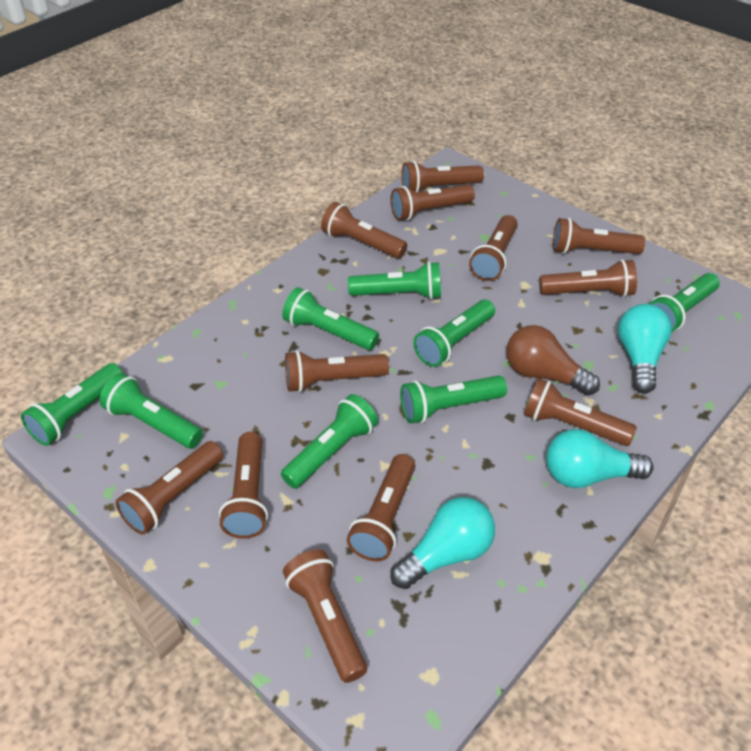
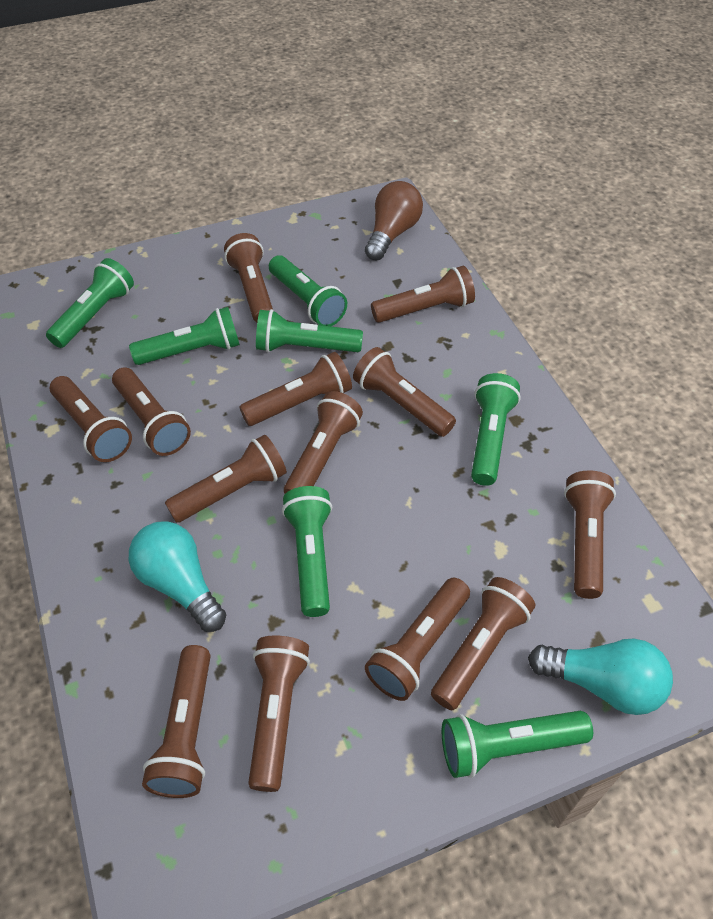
brown flashlight: 12 -> 13
green flashlight: 8 -> 7
turquoise light bulb: 3 -> 2

